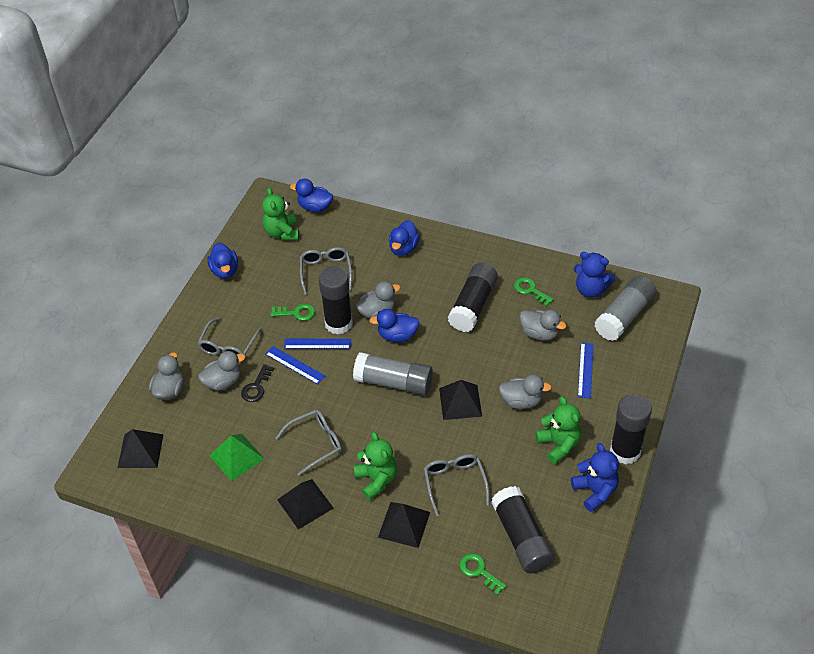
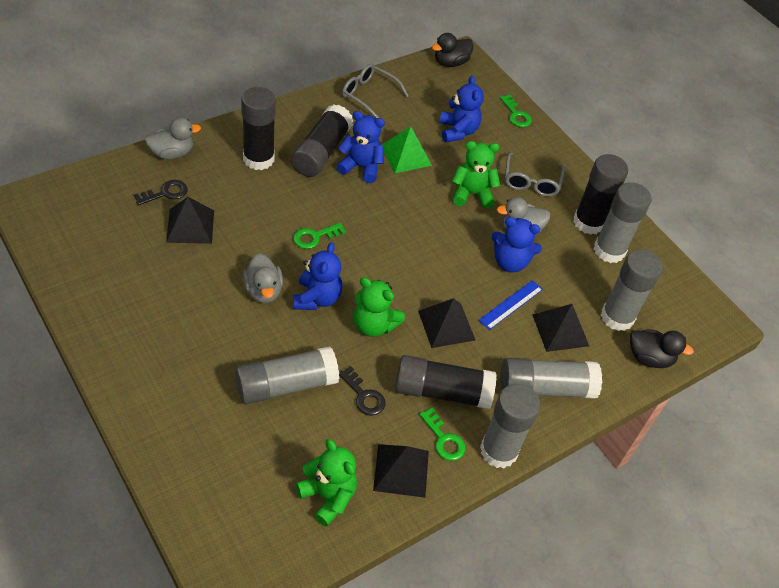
black duck: 0 -> 2
black key: 1 -> 2
blue duck: 4 -> 0
blue ruler: 3 -> 1
blue teddy bear: 2 -> 4
grey duck: 5 -> 3
grey glasses: 4 -> 2
grey glue stick: 2 -> 5

